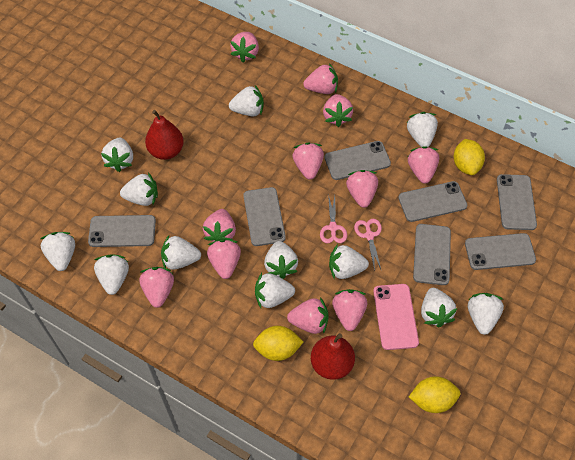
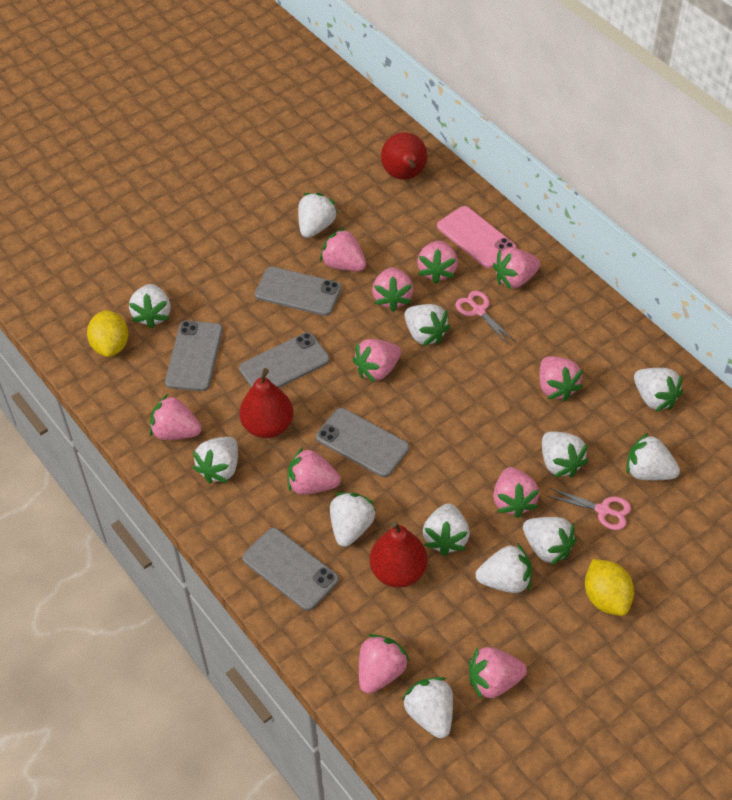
grey phone: 7 -> 5
red pear: 2 -> 3
yellow lemon: 3 -> 2

